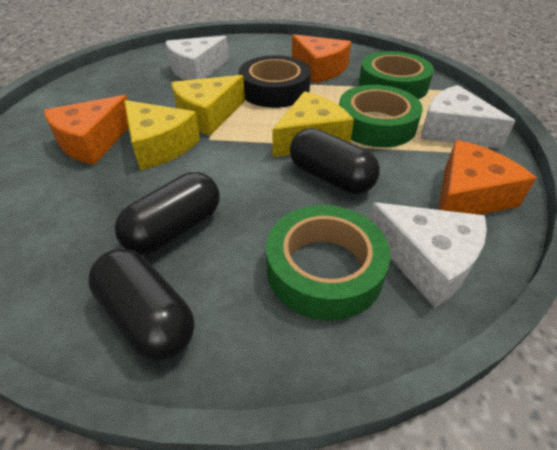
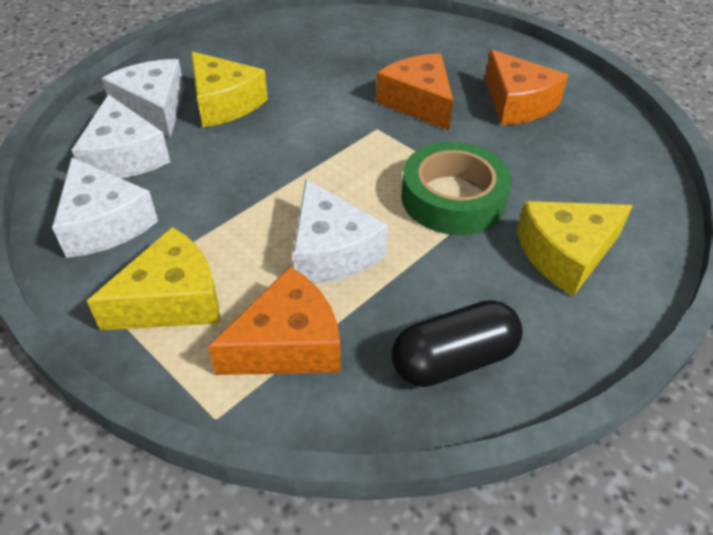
black capsule: 3 -> 1
black tape: 1 -> 0
green tape: 3 -> 1
white cheese: 3 -> 4

